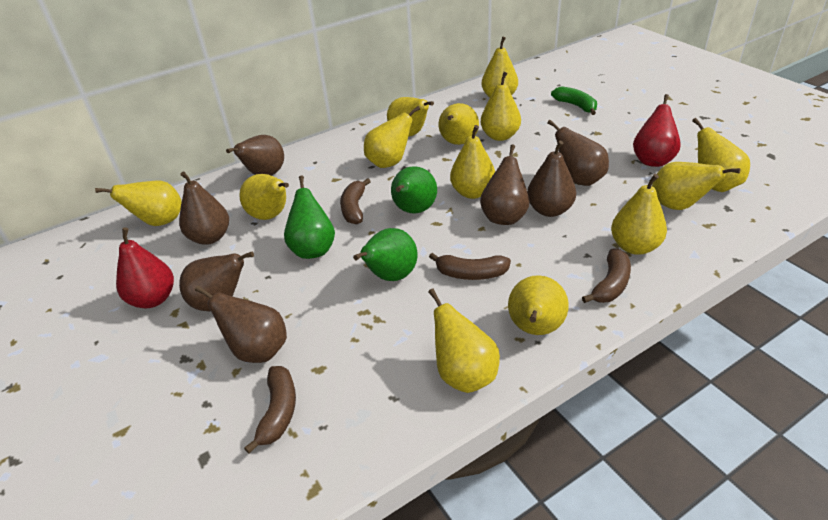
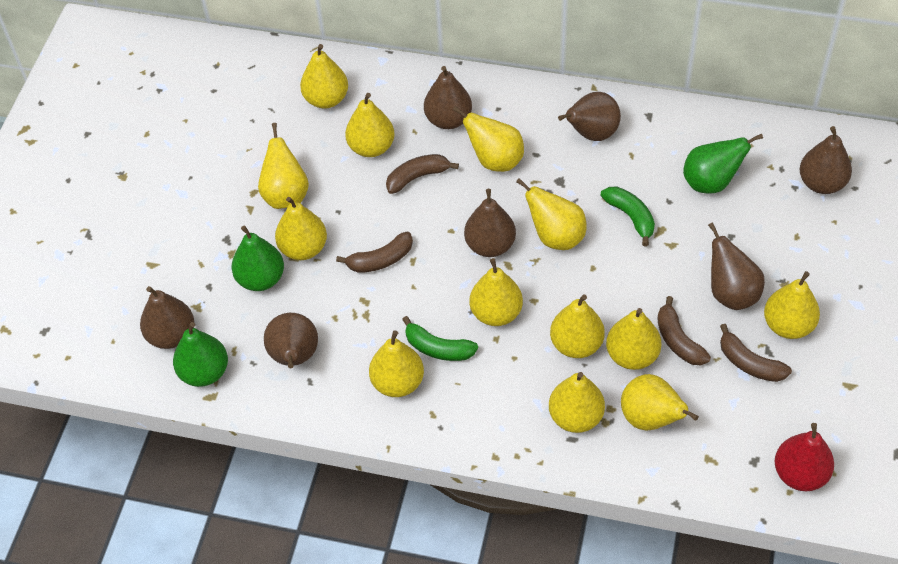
green banana: 1 -> 2
red pear: 2 -> 1

